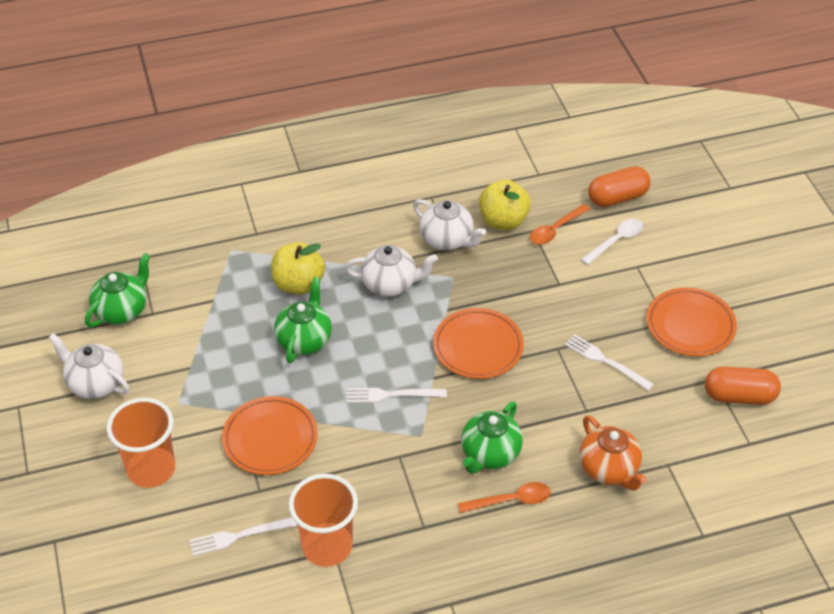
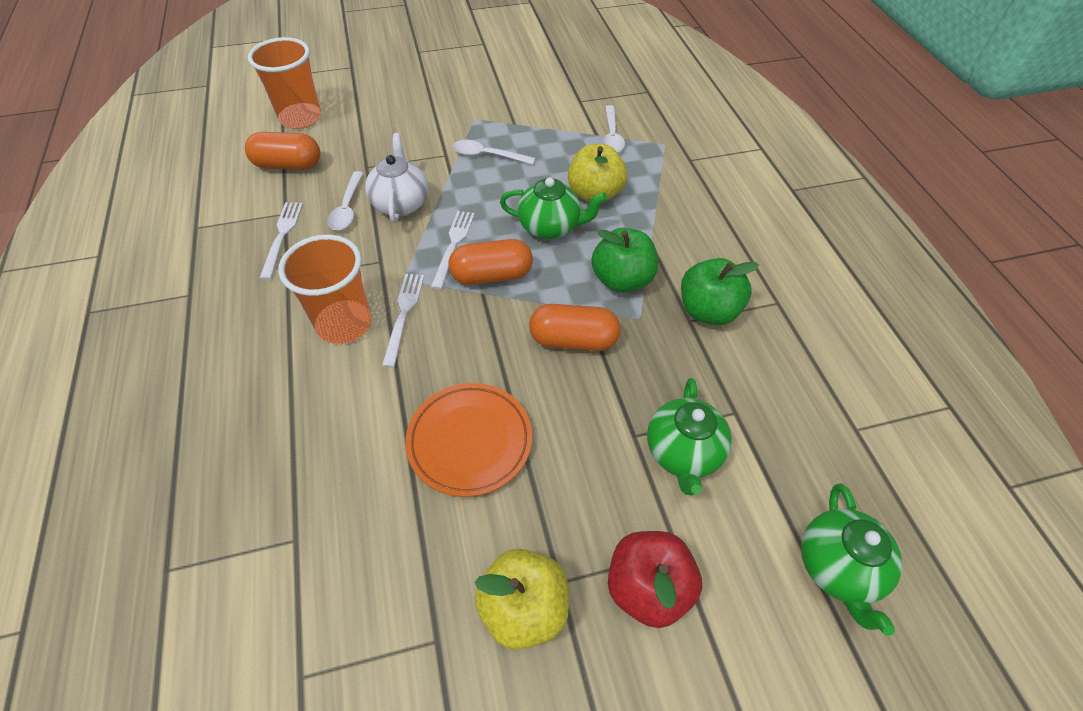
green apple: 0 -> 2
orange capsule: 2 -> 3
orange plate: 3 -> 1
orange spoon: 2 -> 0
orange teapot: 1 -> 0
red apple: 0 -> 1
white spoon: 1 -> 3
white teapot: 3 -> 1

